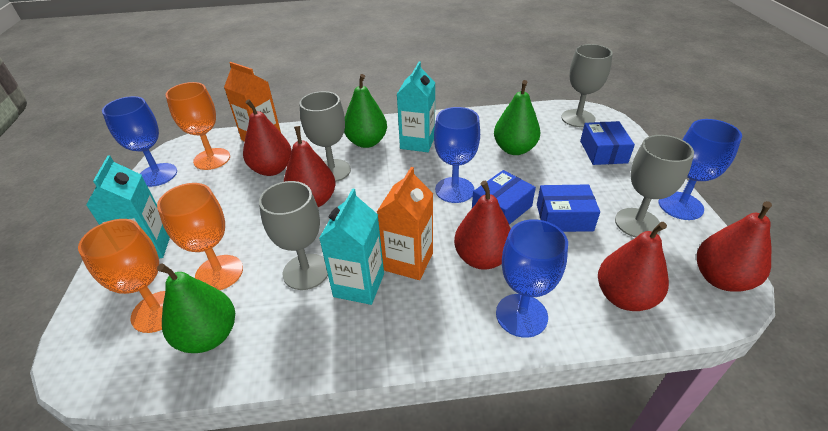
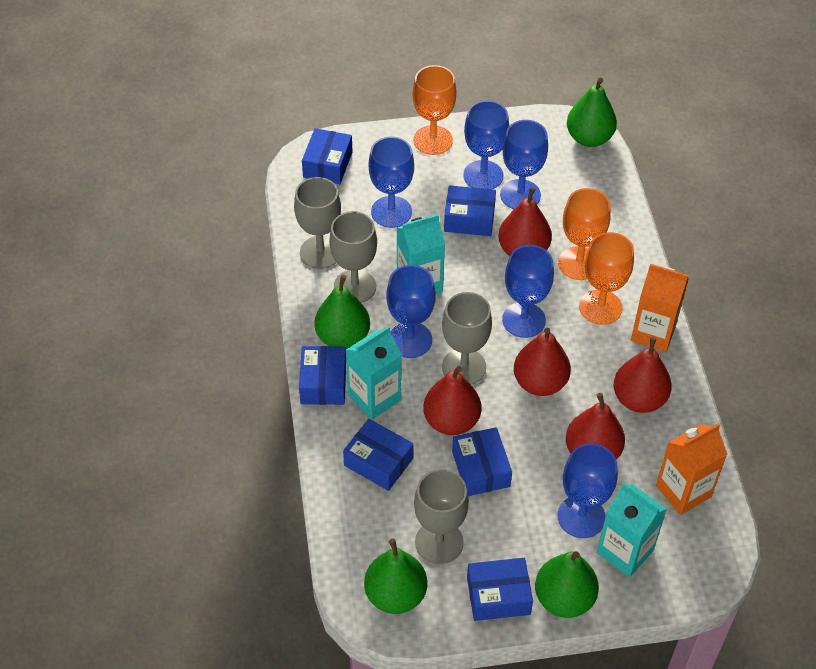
blue box: 3 -> 6
blue goblet: 4 -> 6
green pear: 3 -> 4

